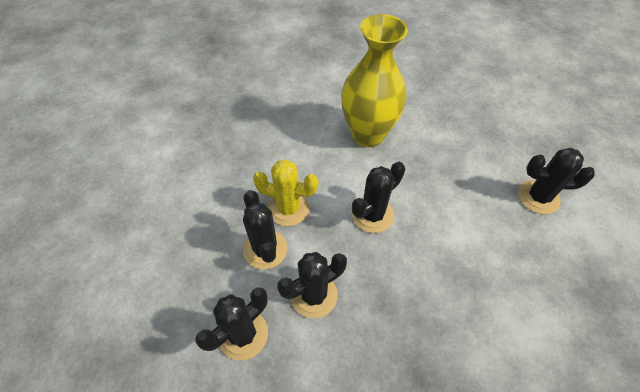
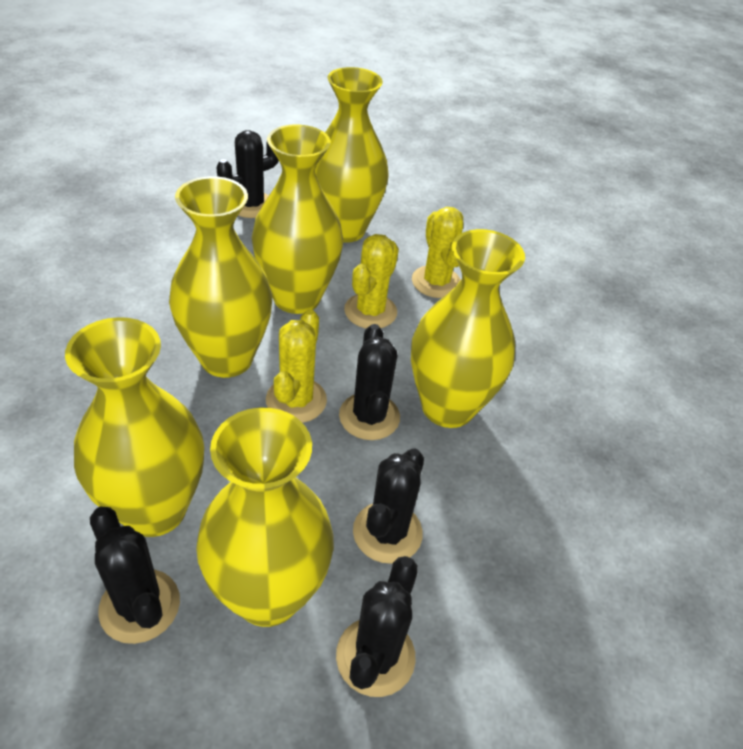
yellow cactus: 1 -> 3
yellow vase: 1 -> 6

